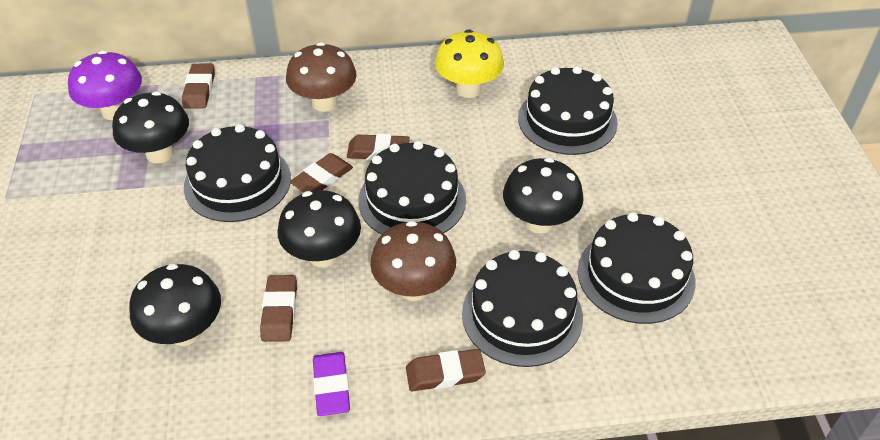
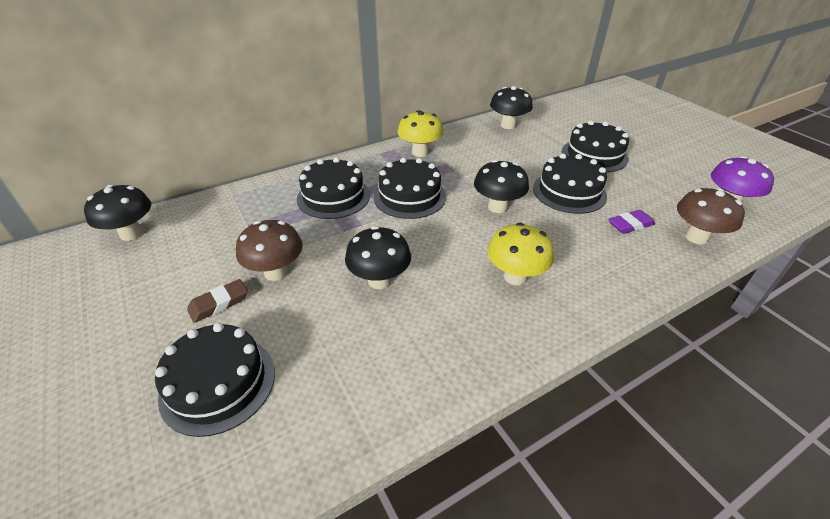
brown eraser: 5 -> 1
yellow mushroom: 1 -> 2

